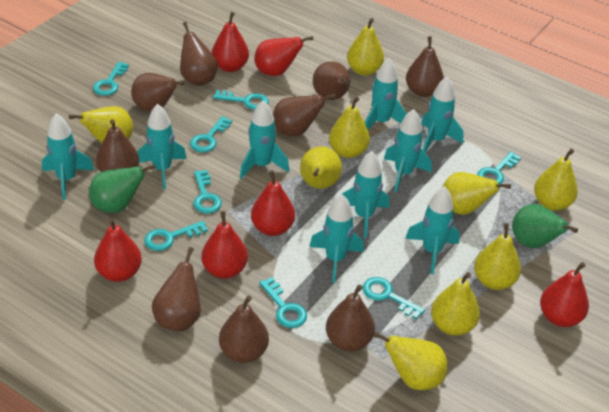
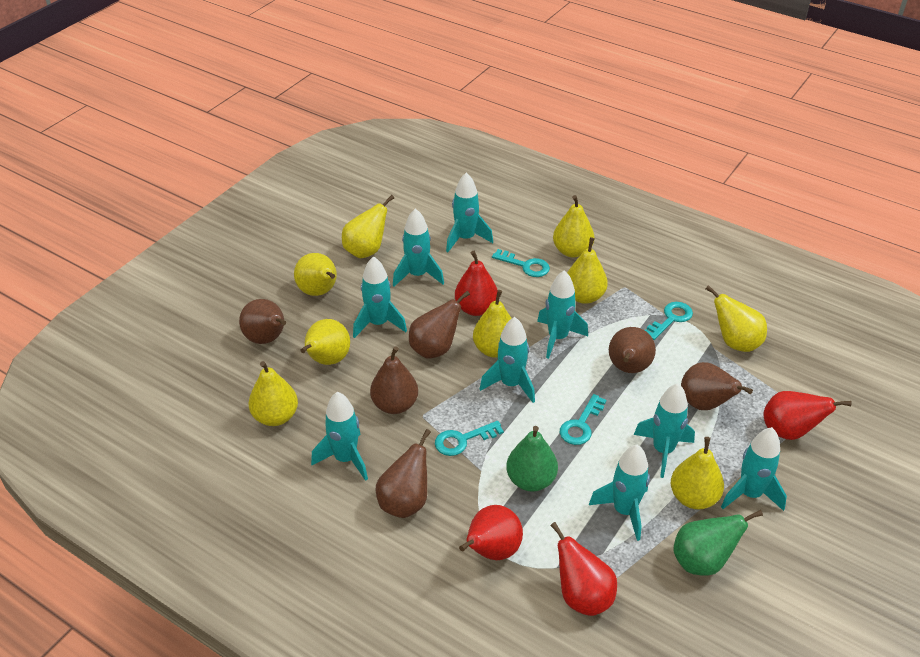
brown pear: 9 -> 6
red pear: 6 -> 4
turquoise key: 8 -> 4

